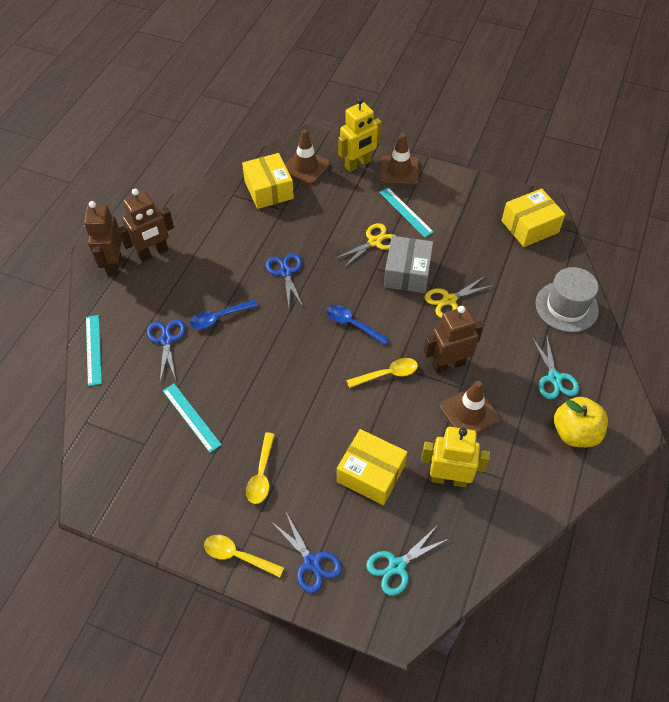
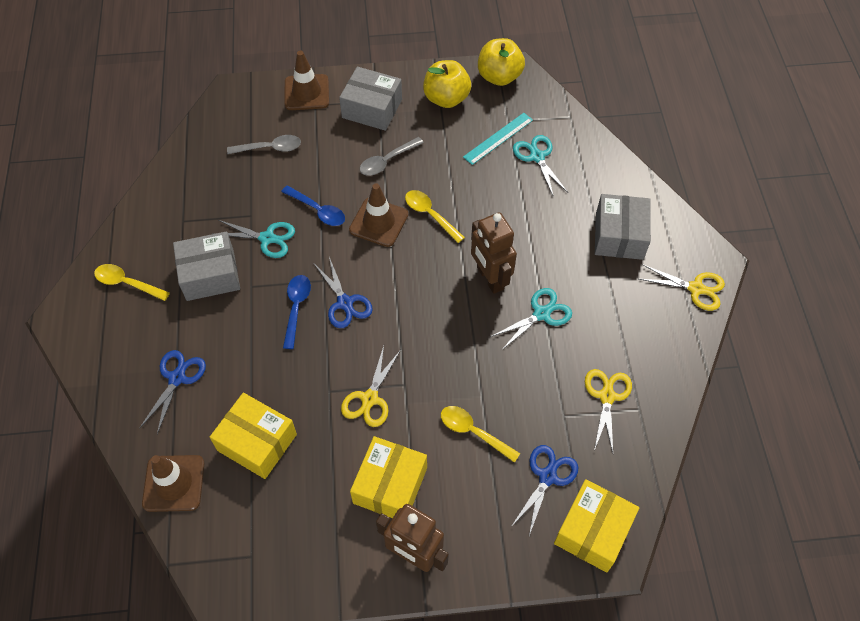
brown robot: 3 -> 2
grey box: 1 -> 3
grey hat: 1 -> 0
grey spoon: 0 -> 2
turquoise ruler: 3 -> 1
turquoise scissors: 2 -> 3
yellow apple: 1 -> 2
yellow robot: 2 -> 0
yellow scissors: 2 -> 3

